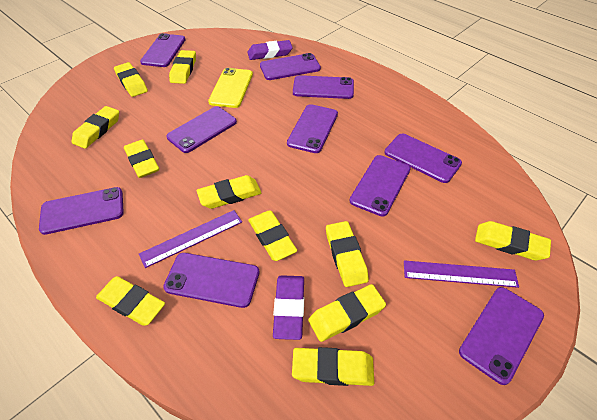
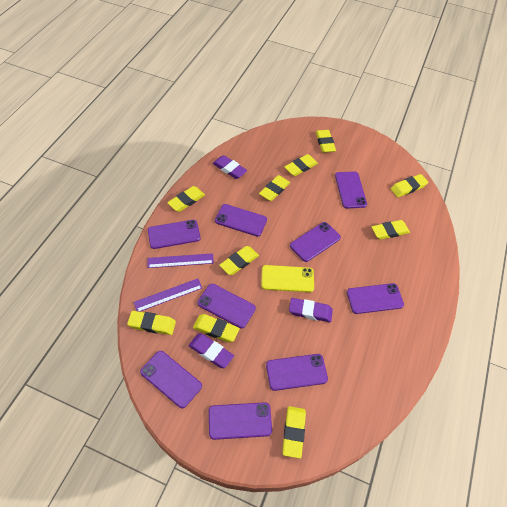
purple eraser: 2 -> 3
purple phone: 10 -> 9
yellow eraser: 11 -> 10

